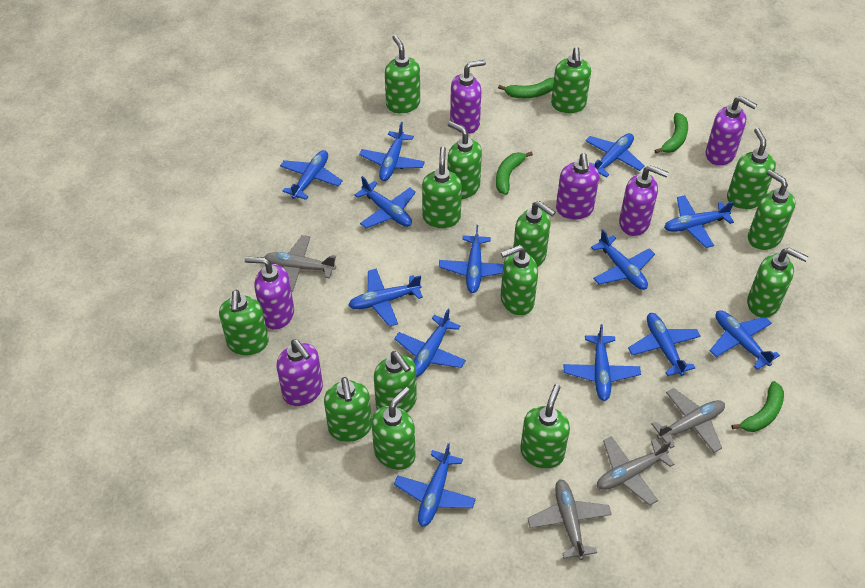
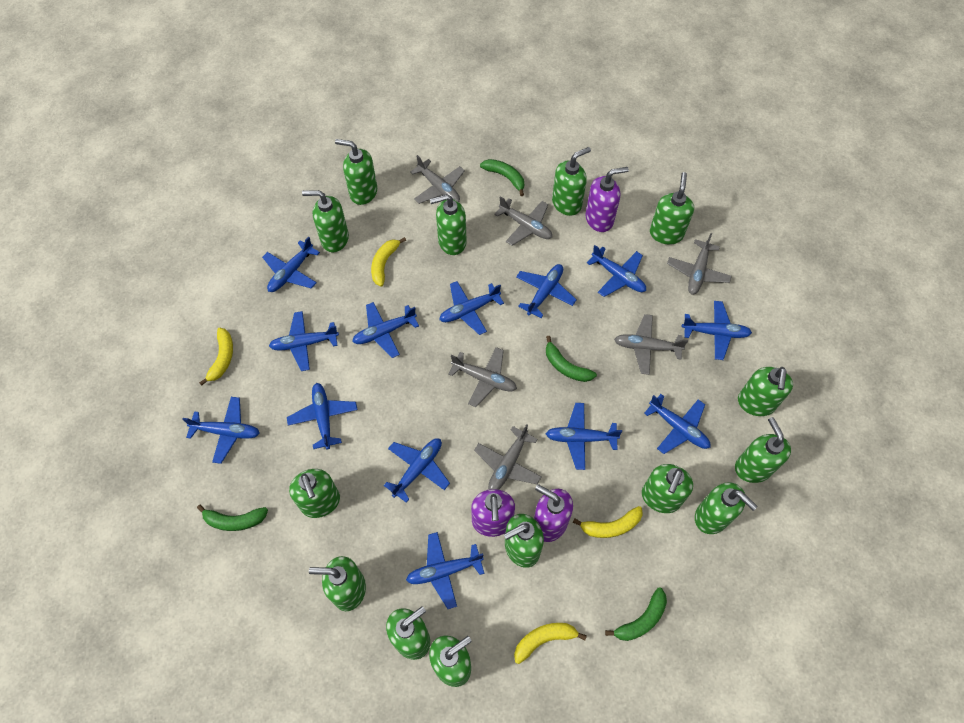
grey plane: 4 -> 6
purple soap dispenser: 6 -> 3
yellow banana: 0 -> 4

